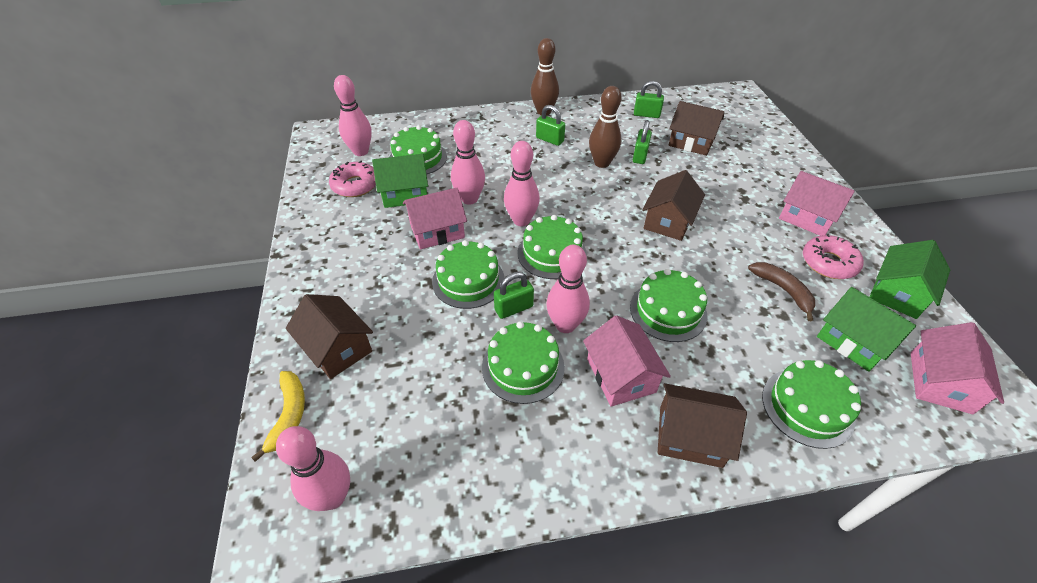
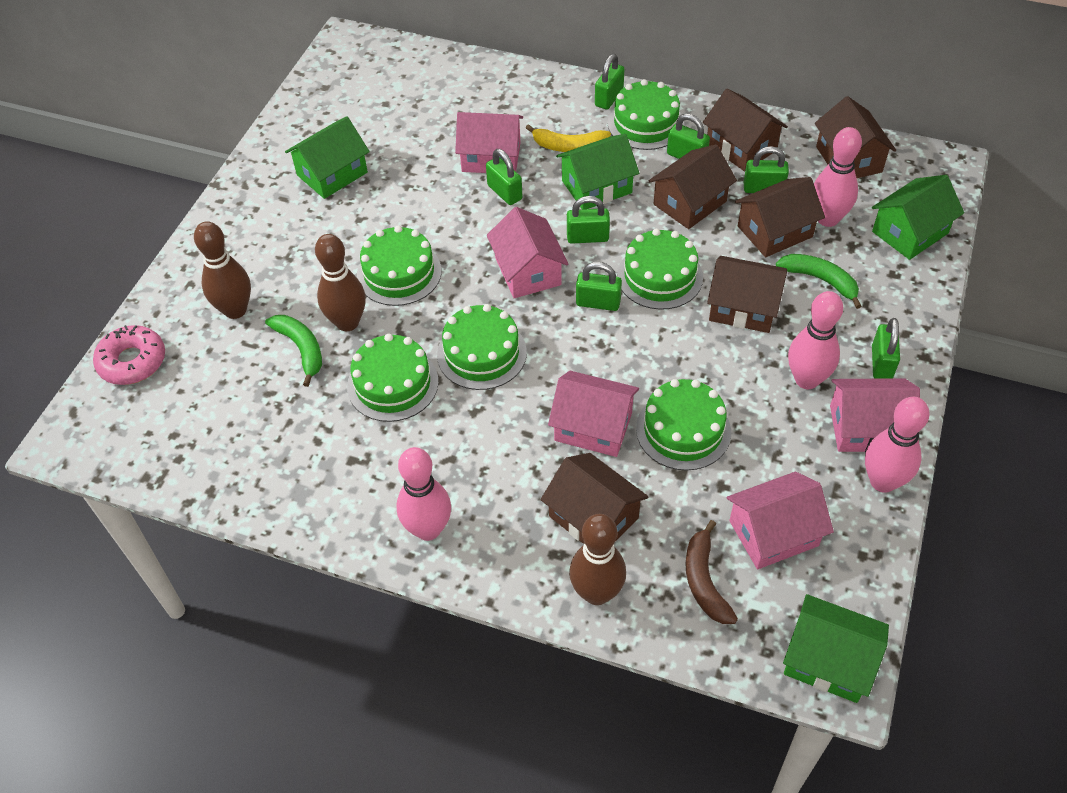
brown bowling pin: 2 -> 3
brown house: 4 -> 6
green banana: 0 -> 2
green house: 3 -> 4
green padlock: 4 -> 7
pink bowling pin: 5 -> 4
pink donut: 2 -> 1
pink house: 4 -> 5

